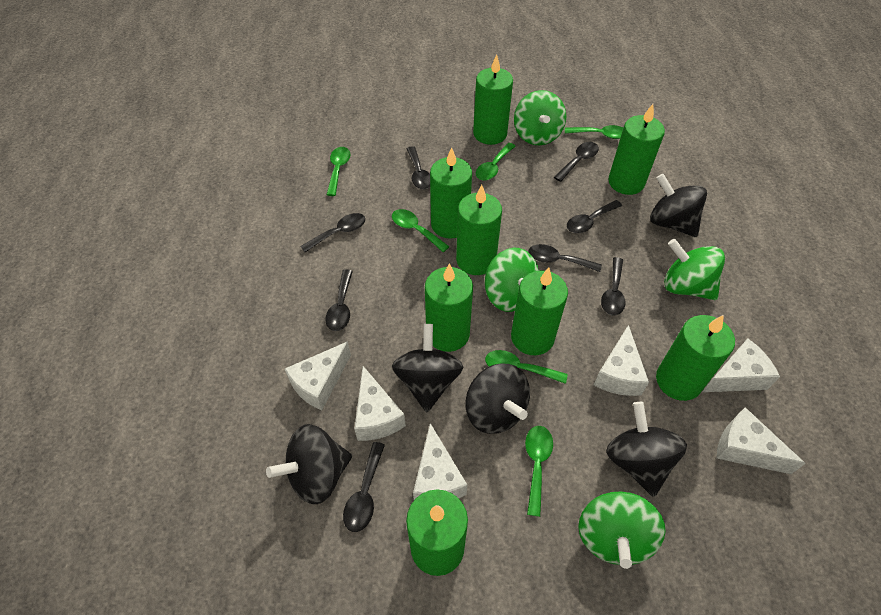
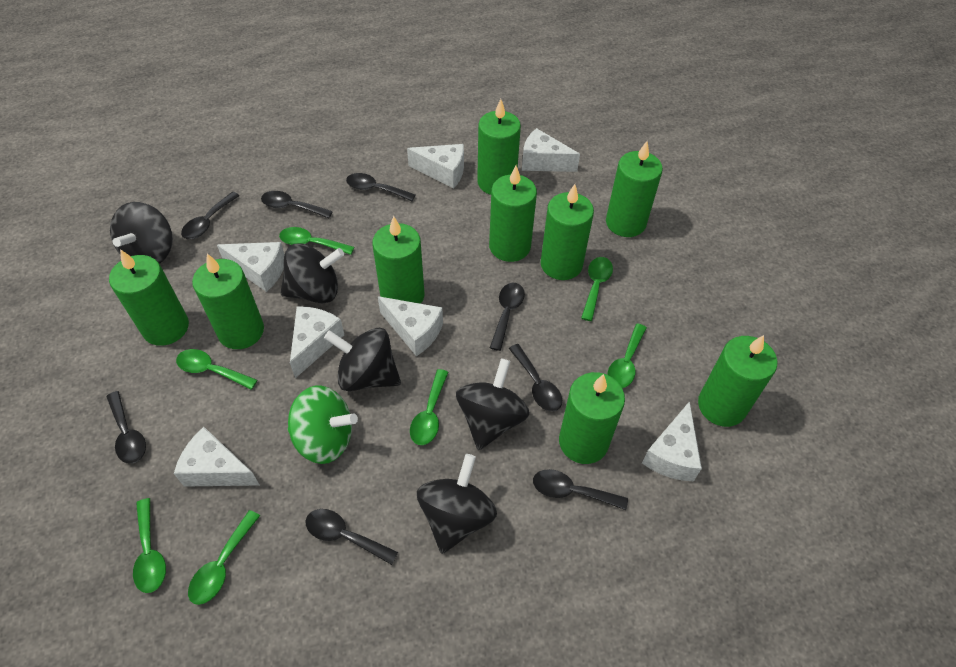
green candle: 8 -> 9
green spinning top: 4 -> 1
green spoon: 6 -> 7
white cheese: 6 -> 7

